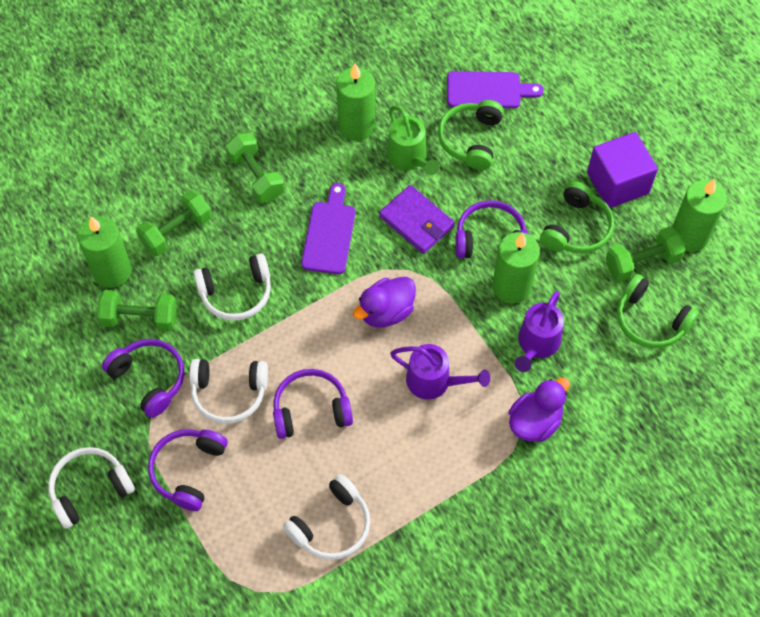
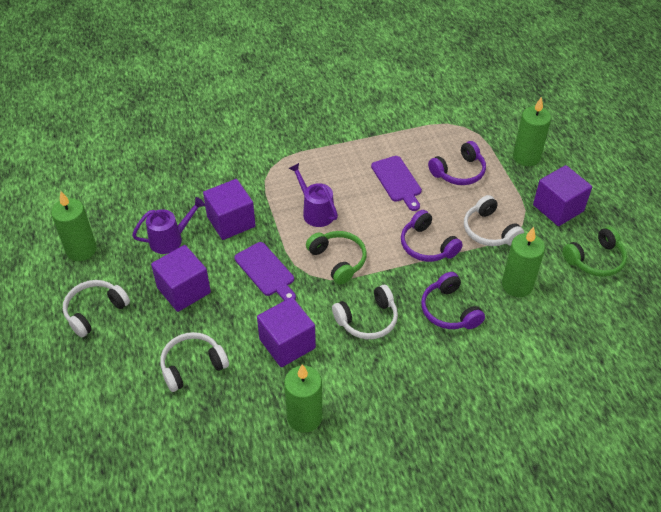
green dumbbell: 4 -> 0
green headphones: 3 -> 2
green watering can: 1 -> 0
purple cube: 1 -> 4
purple duck: 2 -> 0
purple headphones: 4 -> 3
purple wallet: 1 -> 0

